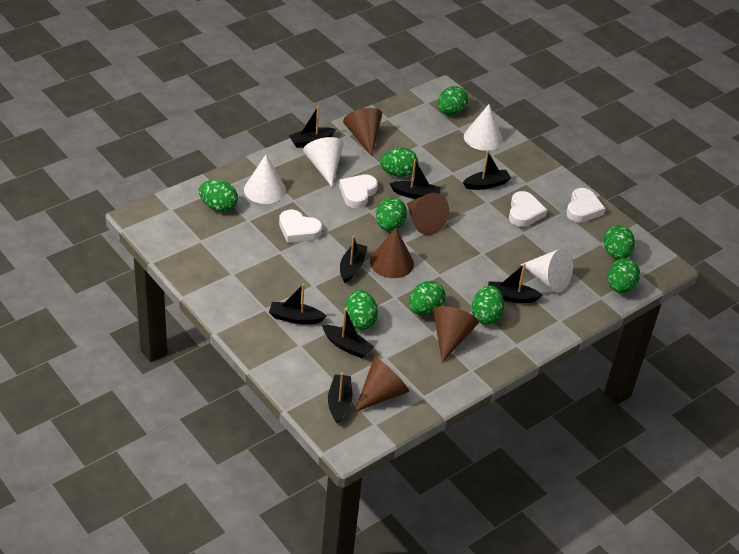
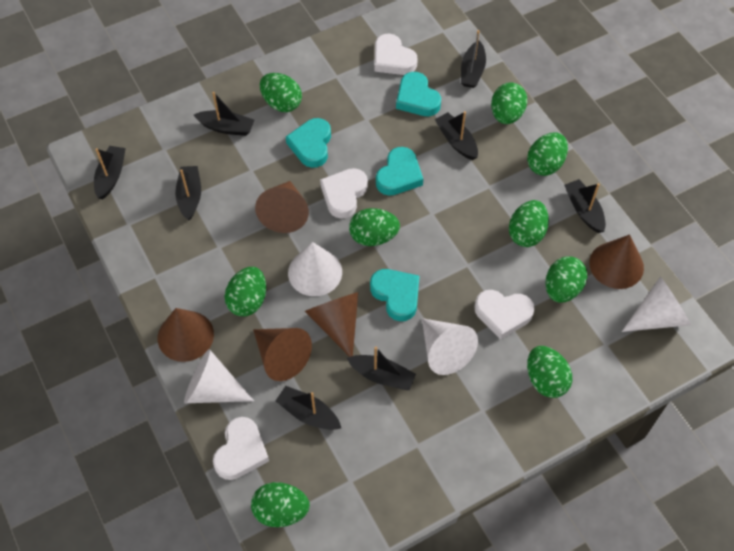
turquoise heart: 0 -> 4

